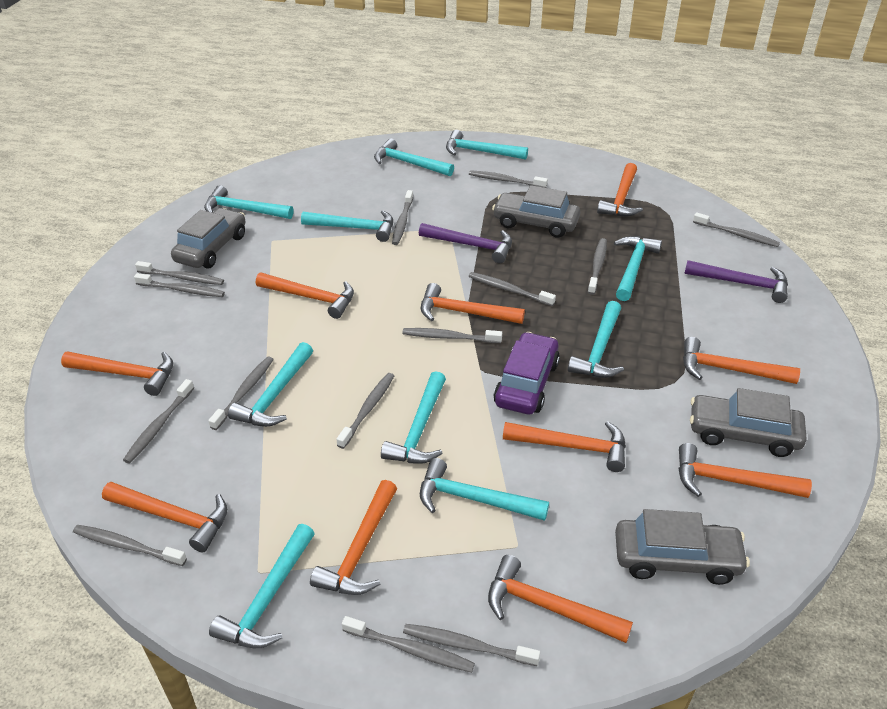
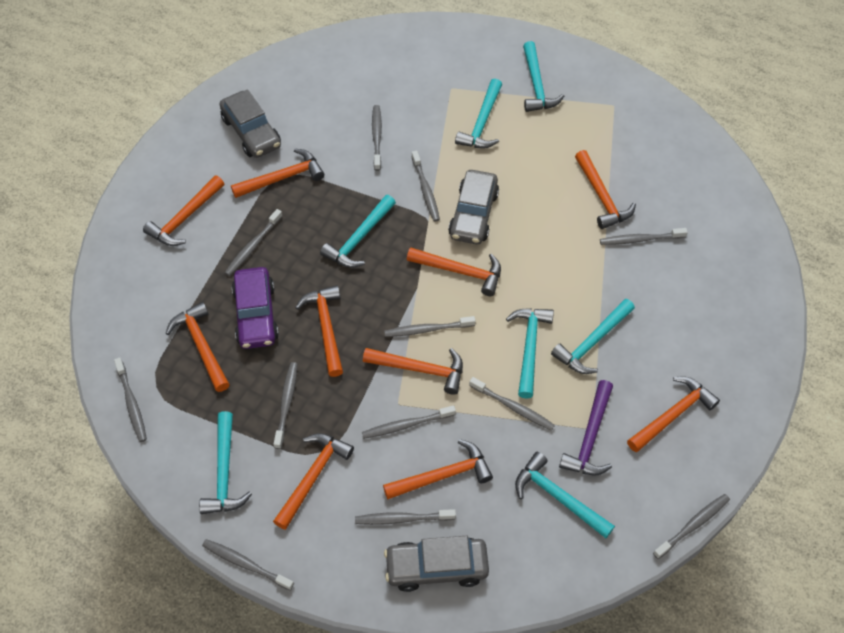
grey car: 4 -> 3
grey toothbrush: 14 -> 12
purple hammer: 2 -> 1
turquoise hammer: 10 -> 7

